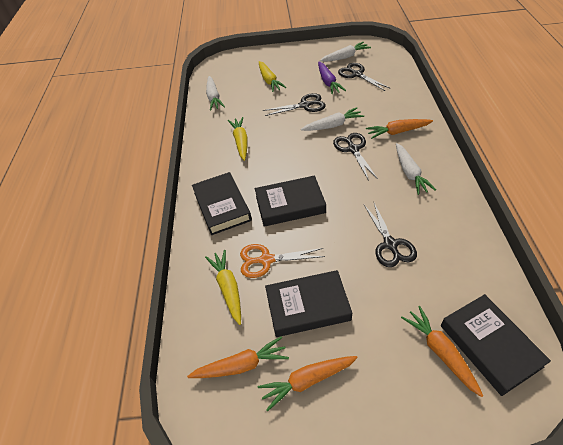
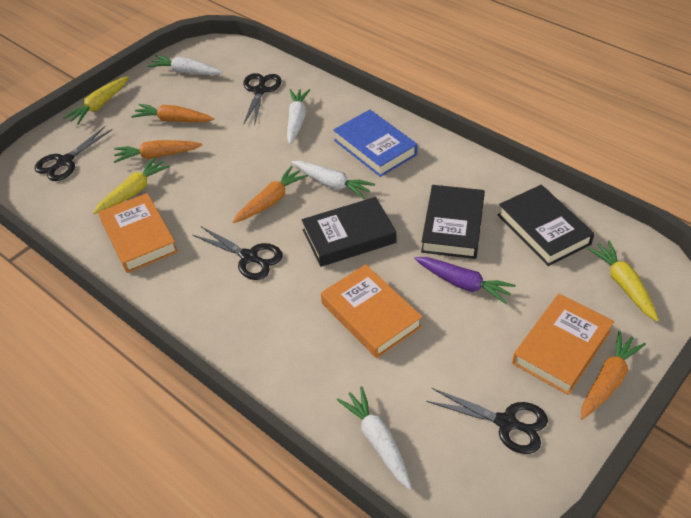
black book: 4 -> 3
blue book: 0 -> 1
orange book: 0 -> 3
orange scissors: 1 -> 0

